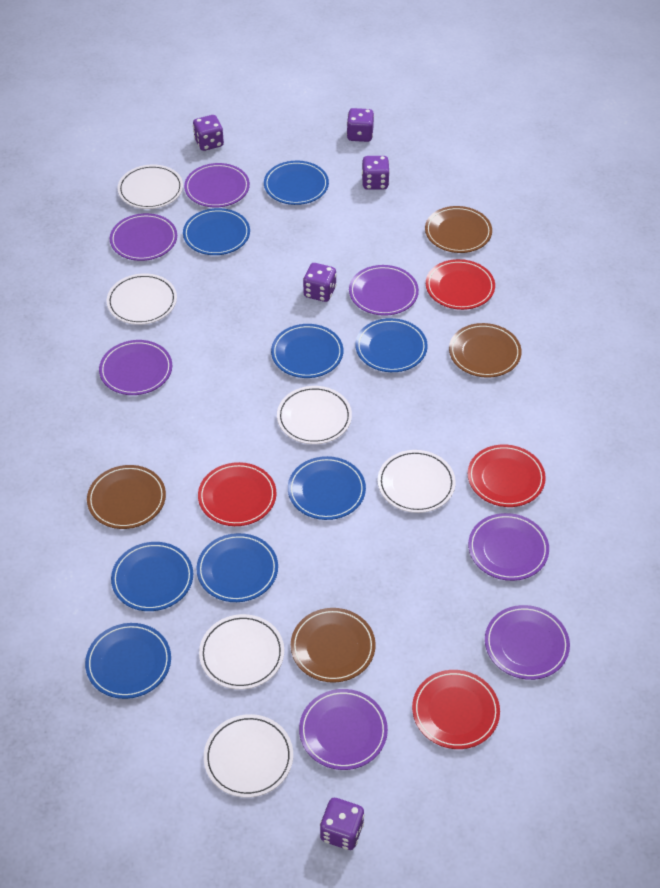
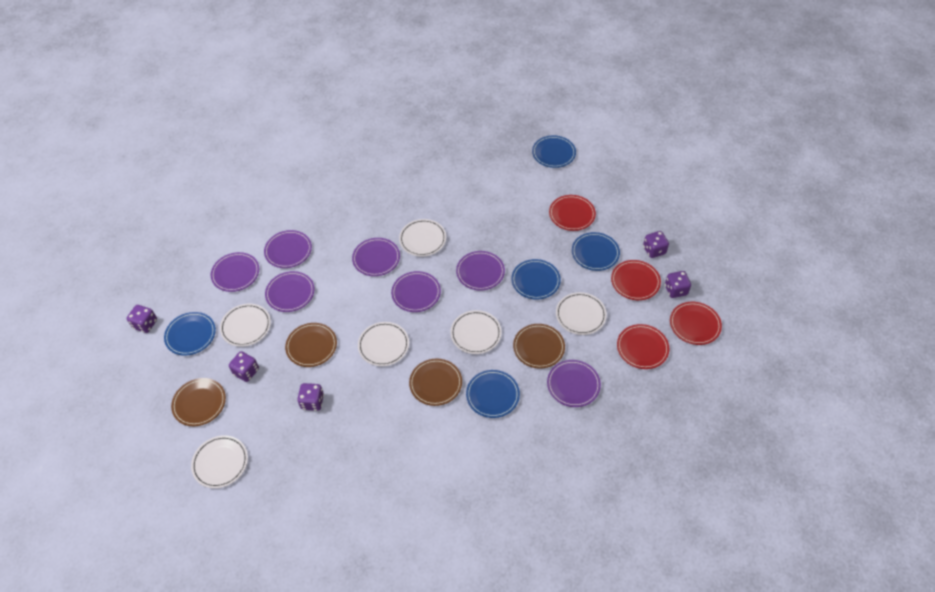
blue plate: 8 -> 5

